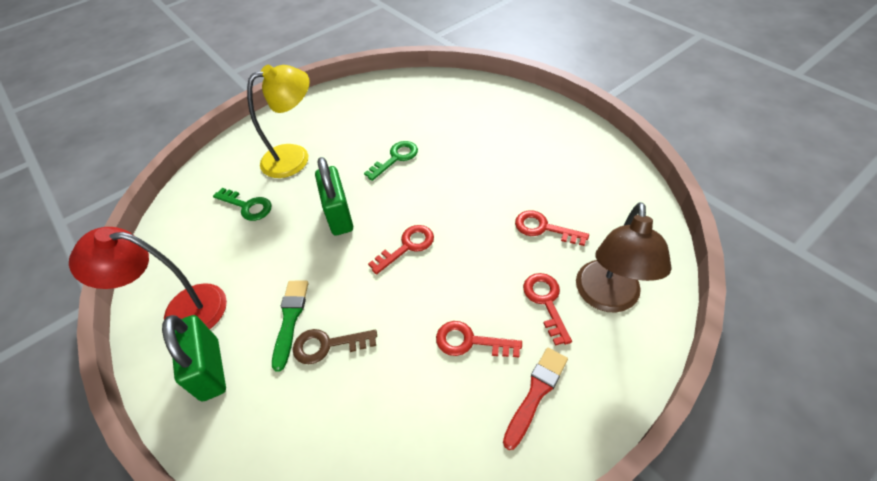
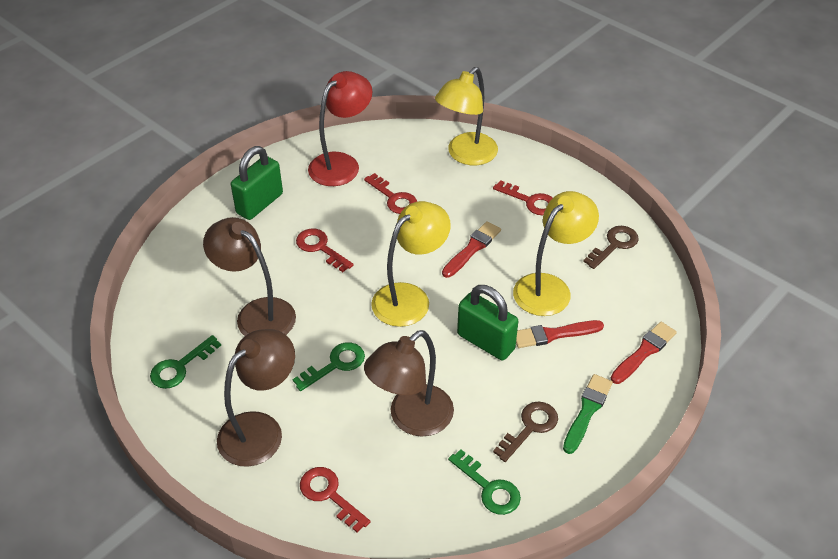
brown key: 1 -> 2
brown lamp: 1 -> 3
green key: 2 -> 3
red brush: 1 -> 3
yellow lamp: 1 -> 3

